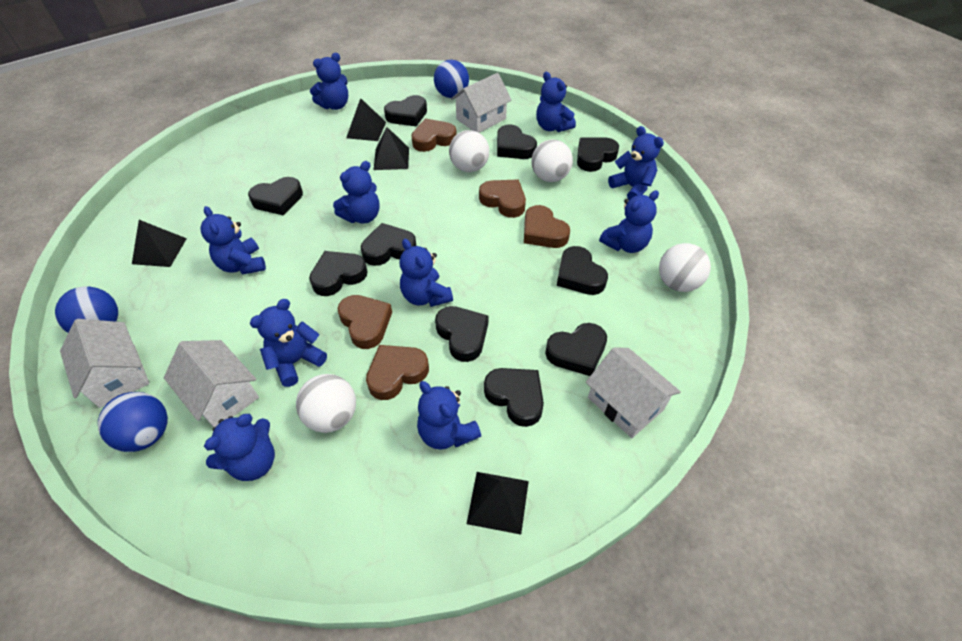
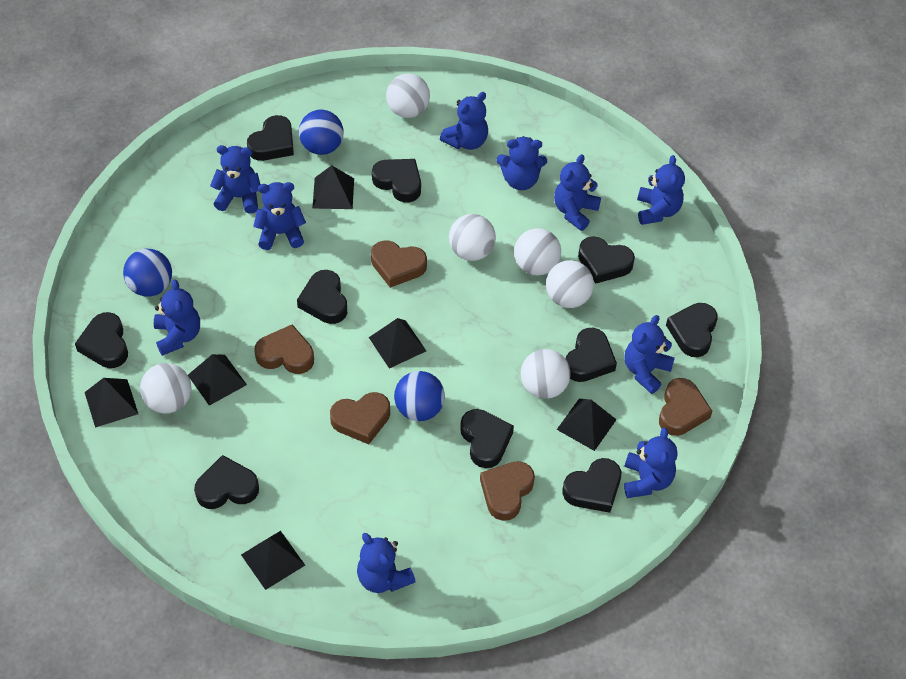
black pyramid: 4 -> 6
white ball: 4 -> 6
white house: 4 -> 0

